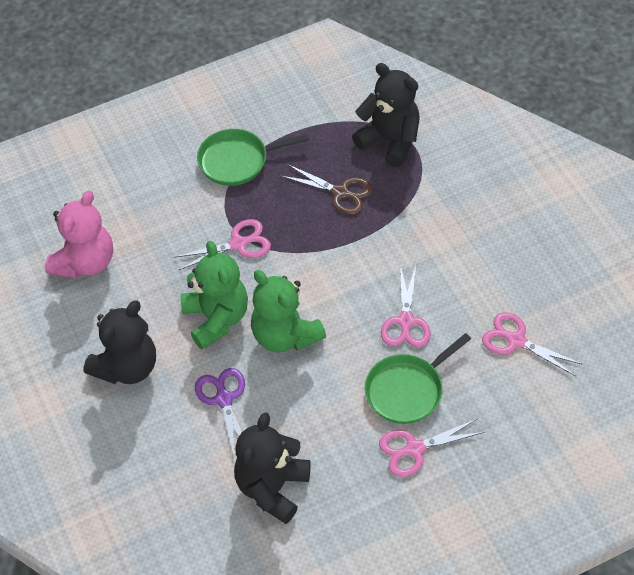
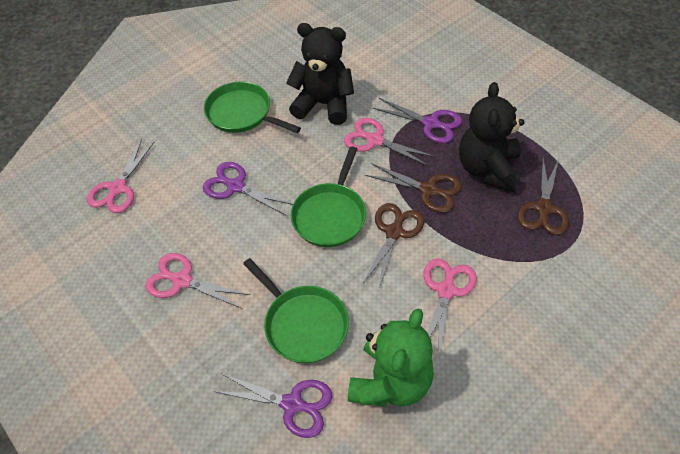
black teddy bear: 3 -> 2
brown scissors: 1 -> 3
green pan: 2 -> 3
green teddy bear: 2 -> 1
pink teddy bear: 1 -> 0
purple scissors: 1 -> 3

